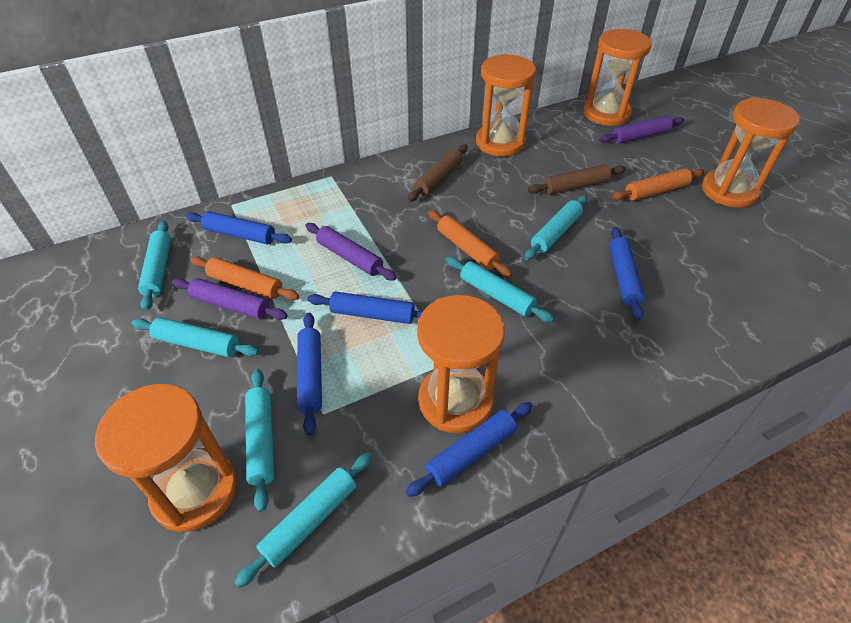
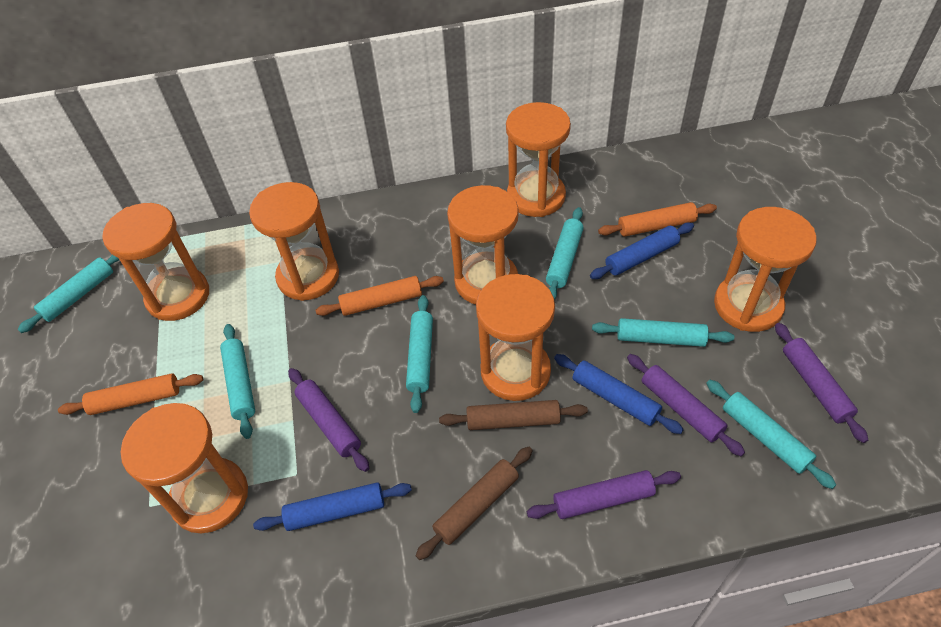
blue rolling pin: 5 -> 3
orange hourglass: 5 -> 7
purple rolling pin: 3 -> 4

